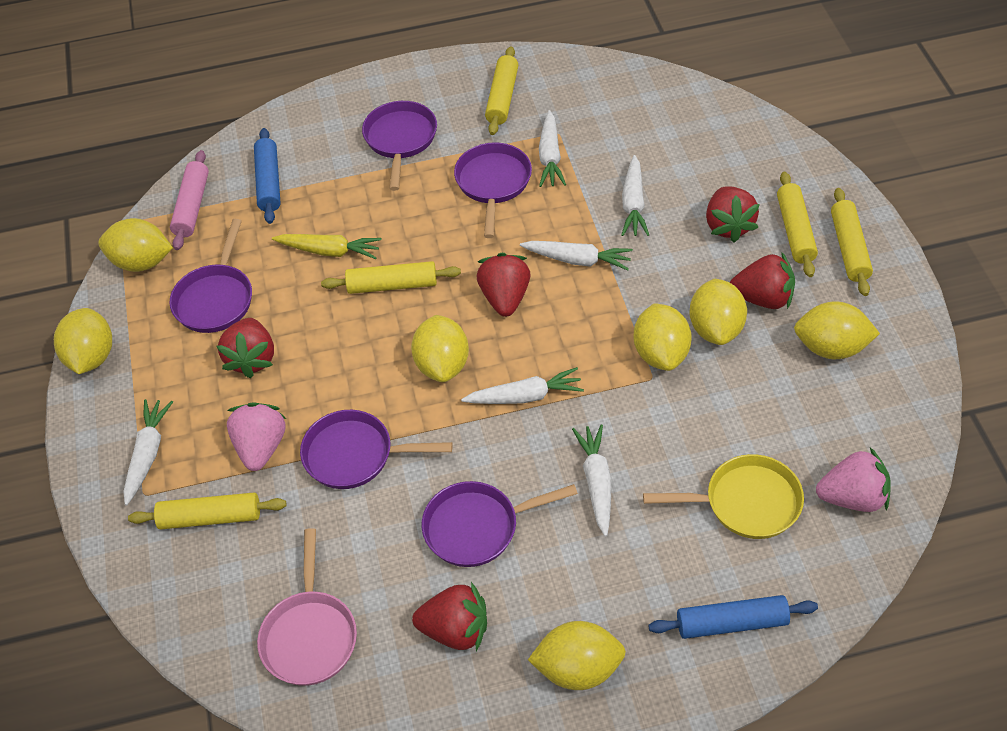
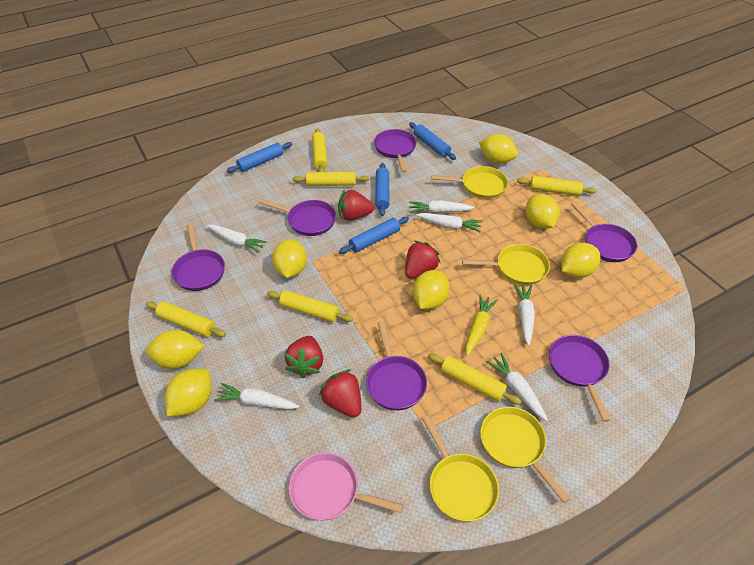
blue rolling pin: 2 -> 4
pink rolling pin: 1 -> 0
pink strawberry: 2 -> 0
purple pan: 5 -> 6
red strawberry: 5 -> 4
yellow pan: 1 -> 4
yellow rolling pin: 5 -> 6

